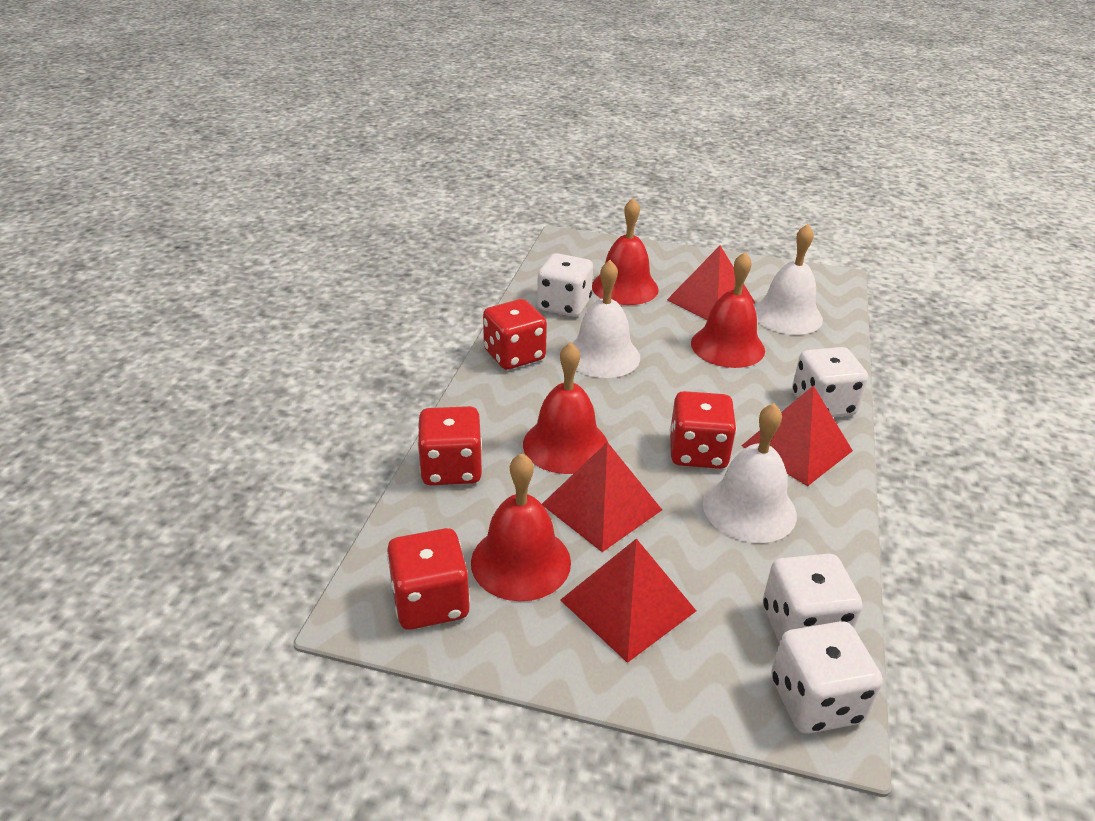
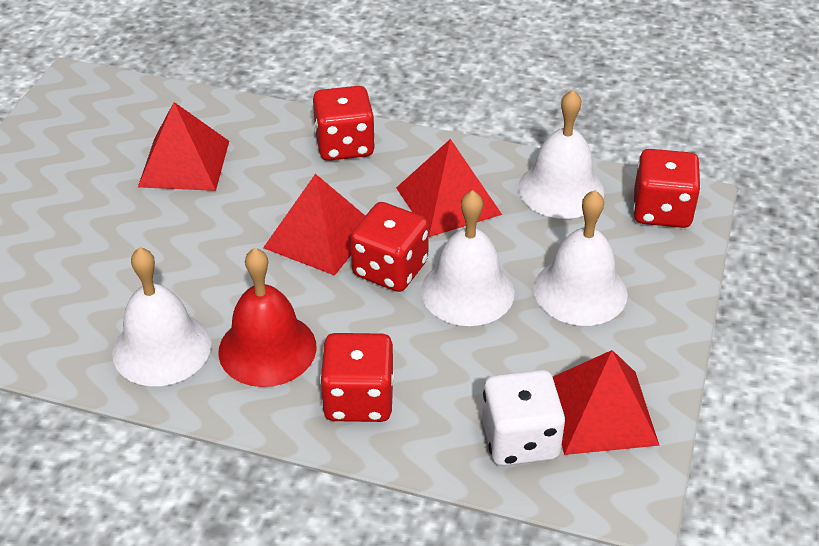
red bell: 4 -> 1
white bell: 3 -> 4
white dice: 4 -> 1

